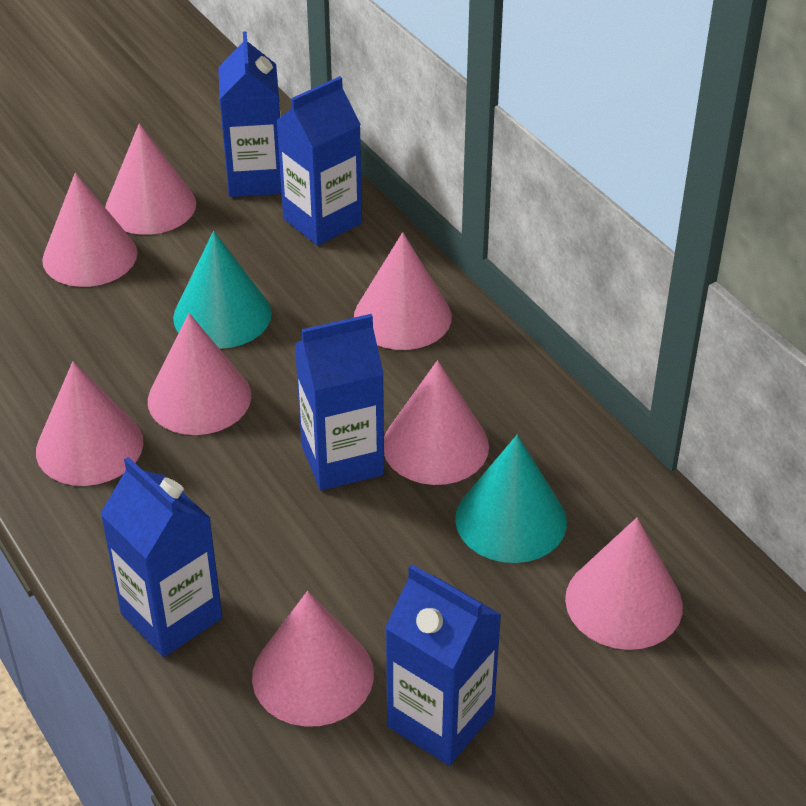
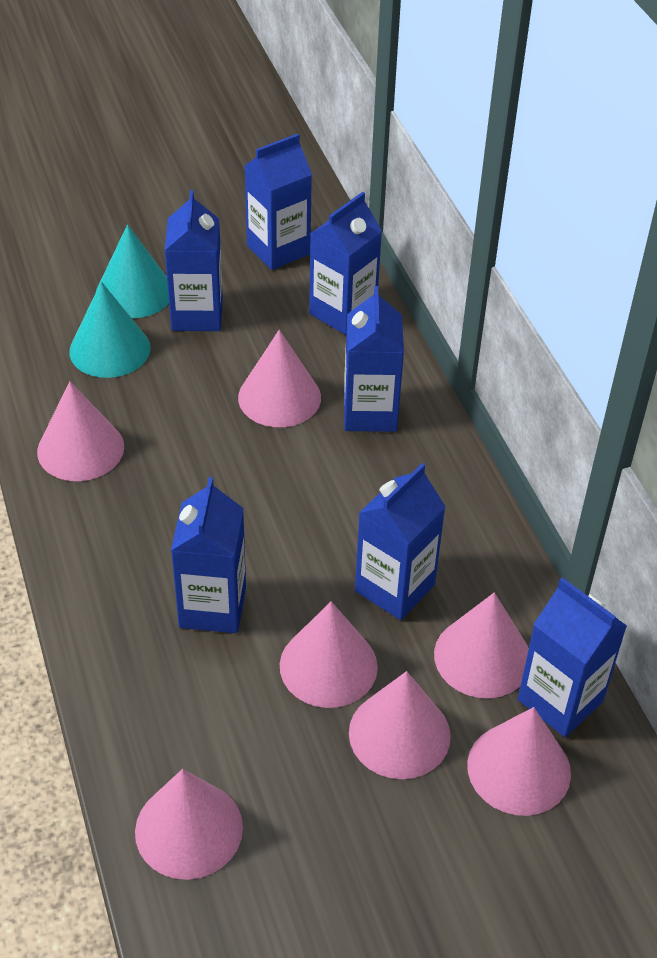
blue carton: 5 -> 7
pink cone: 8 -> 7

